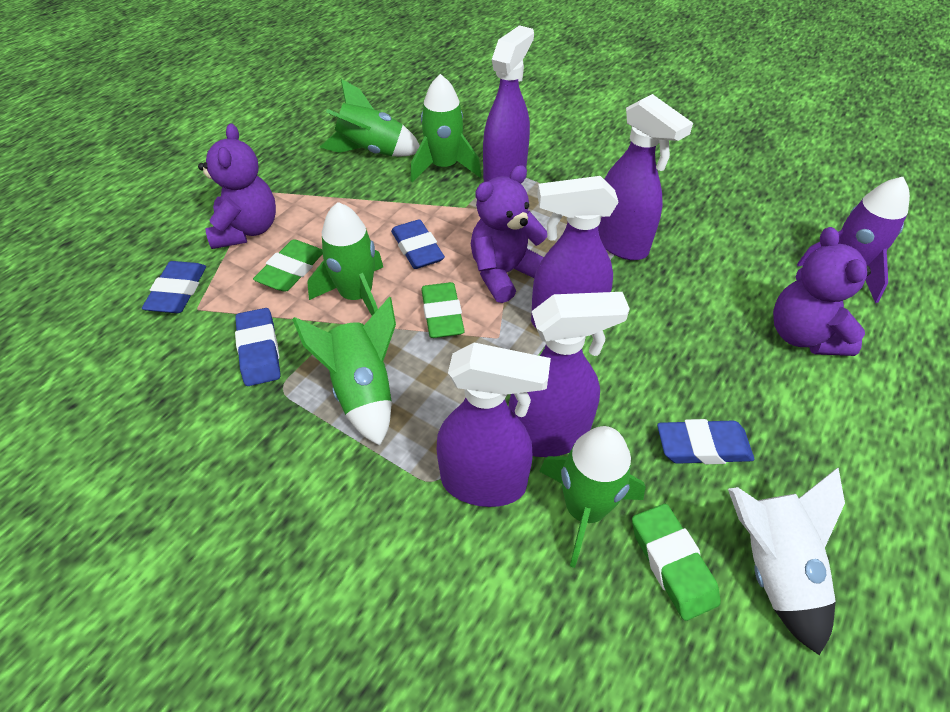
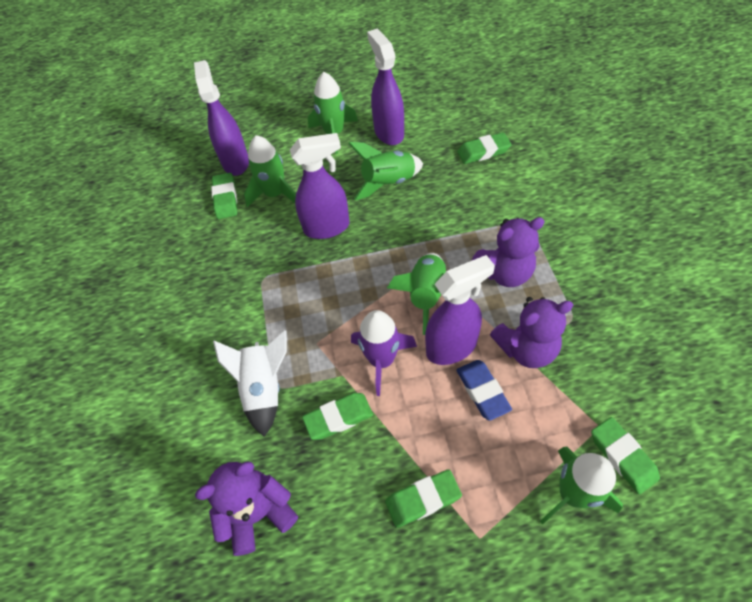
blue eraser: 4 -> 1
green eraser: 3 -> 5
purple spray bottle: 5 -> 4

